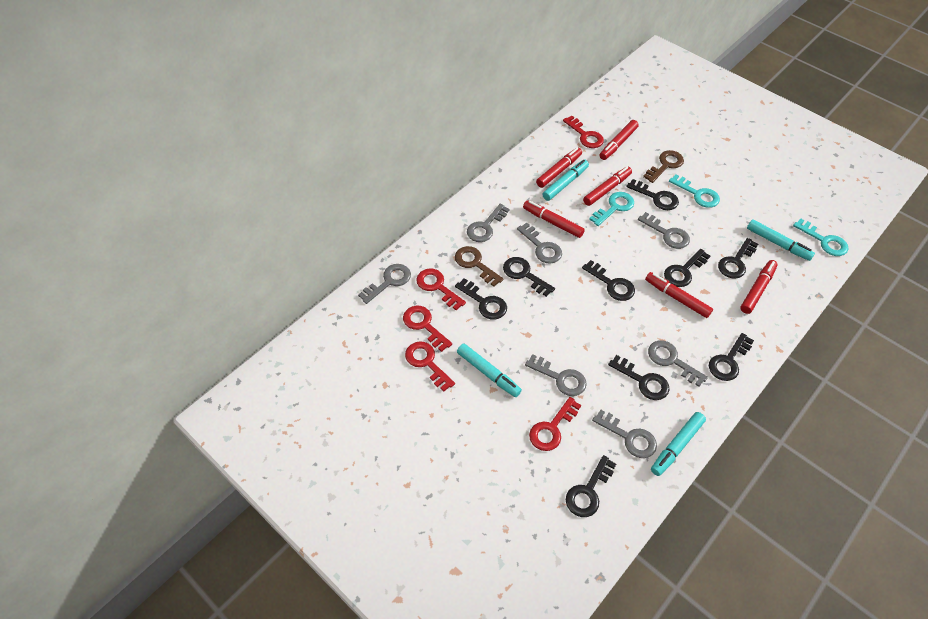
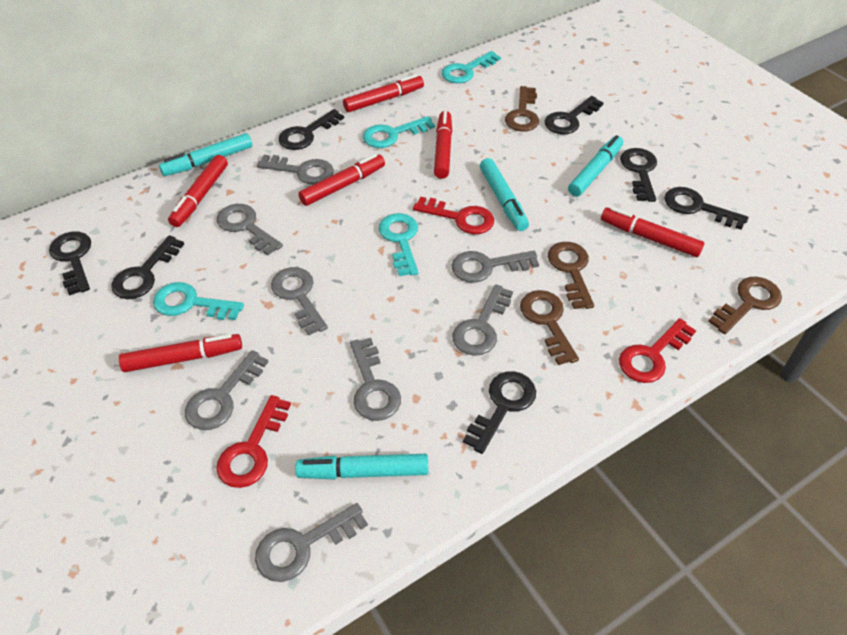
black key: 9 -> 7
brown key: 2 -> 4
grey key: 7 -> 8
red key: 5 -> 3
turquoise key: 3 -> 4

